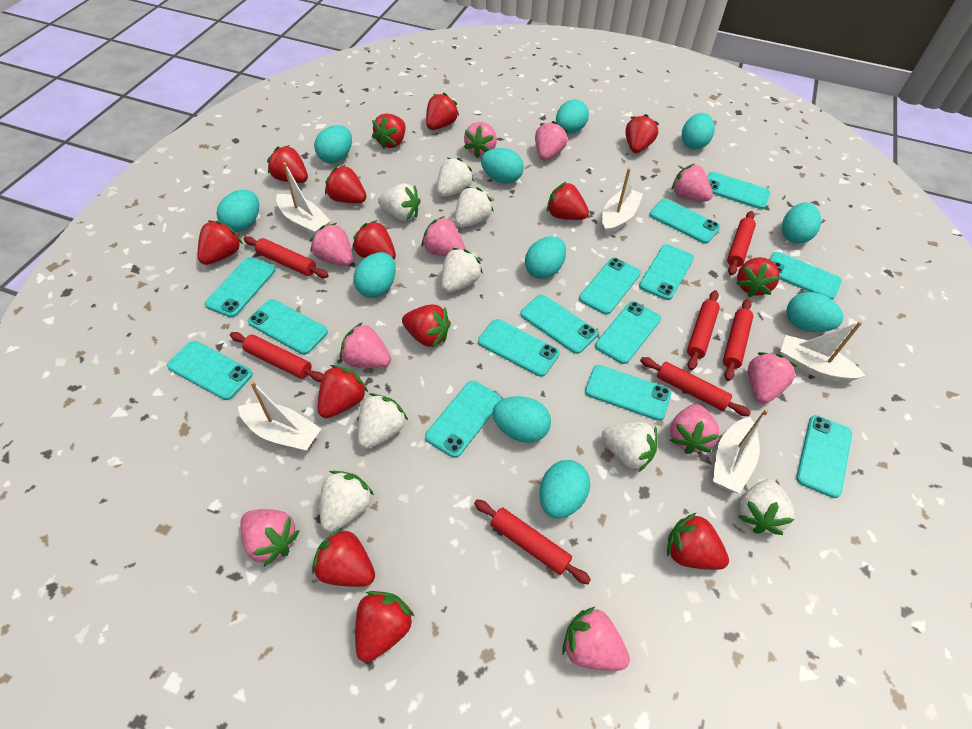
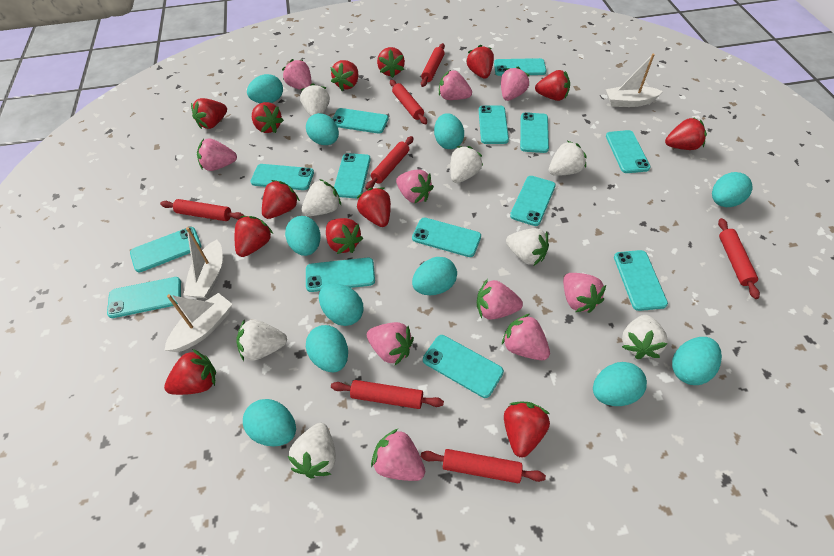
red strawberry: 14 -> 13
white boat: 5 -> 3

